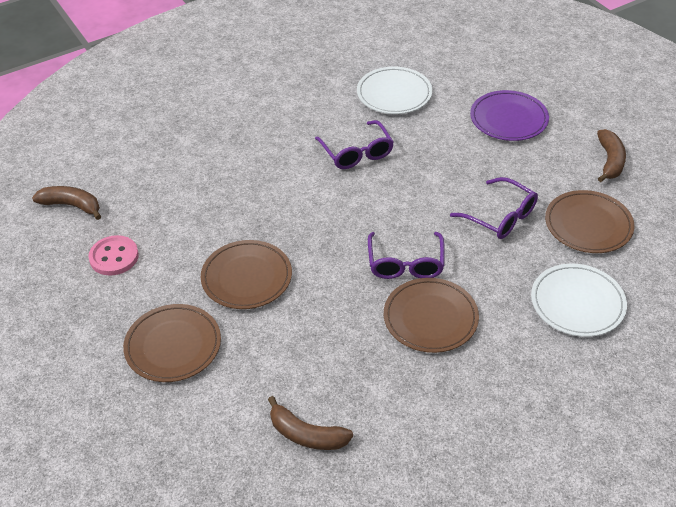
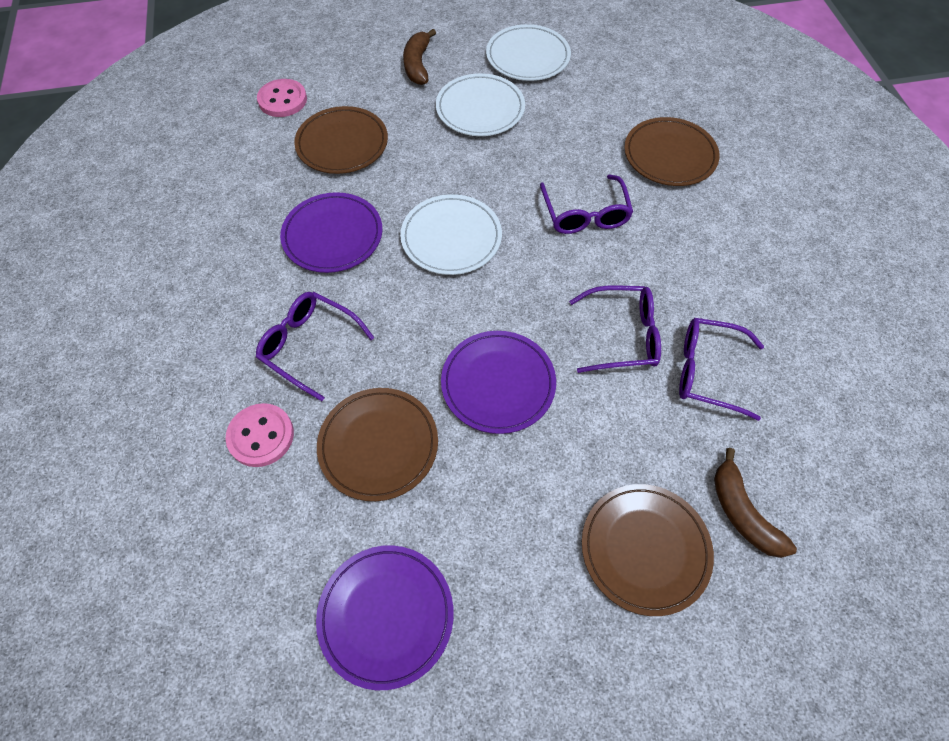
brown banana: 3 -> 2
pink button: 1 -> 2
purple glasses: 3 -> 4
purple plate: 1 -> 3
white plate: 2 -> 3

